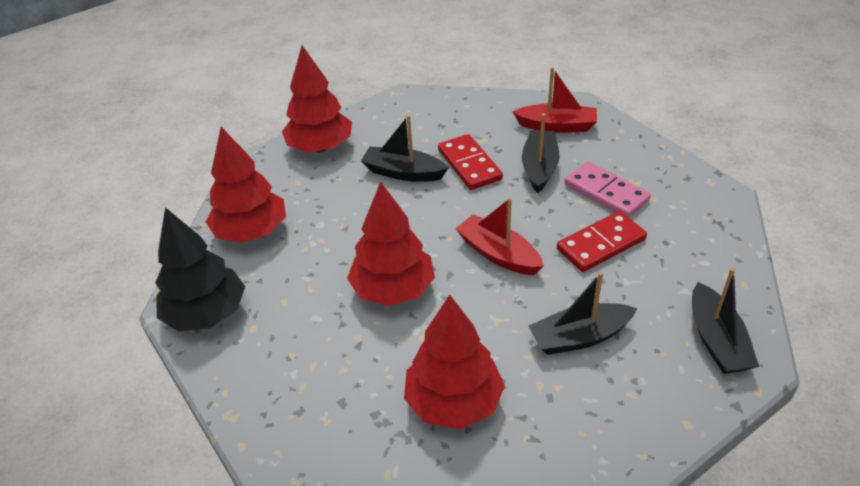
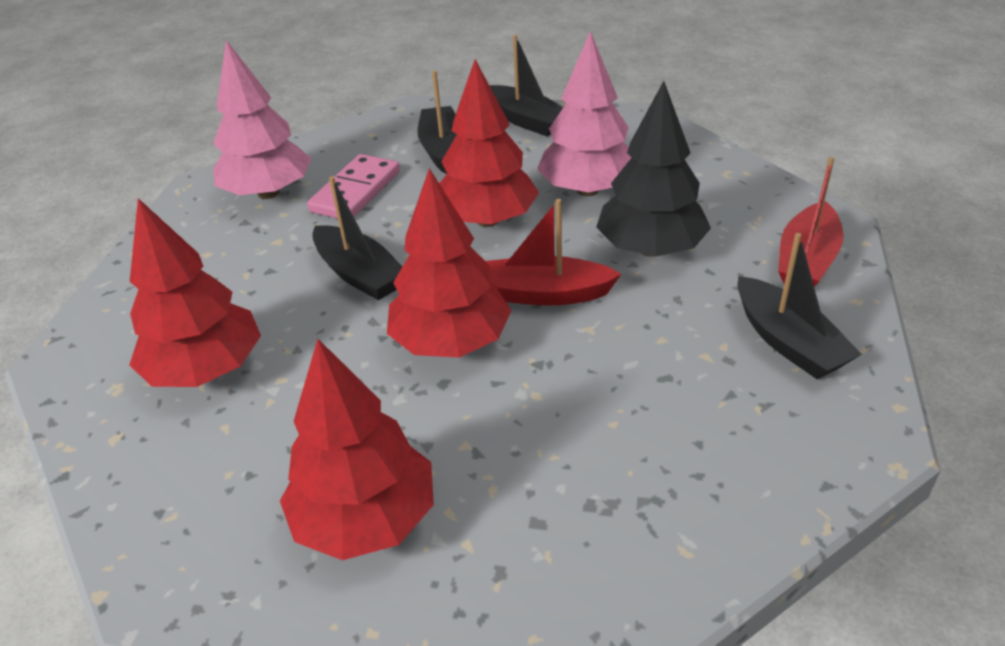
pink tree: 0 -> 2
red domino: 2 -> 0

